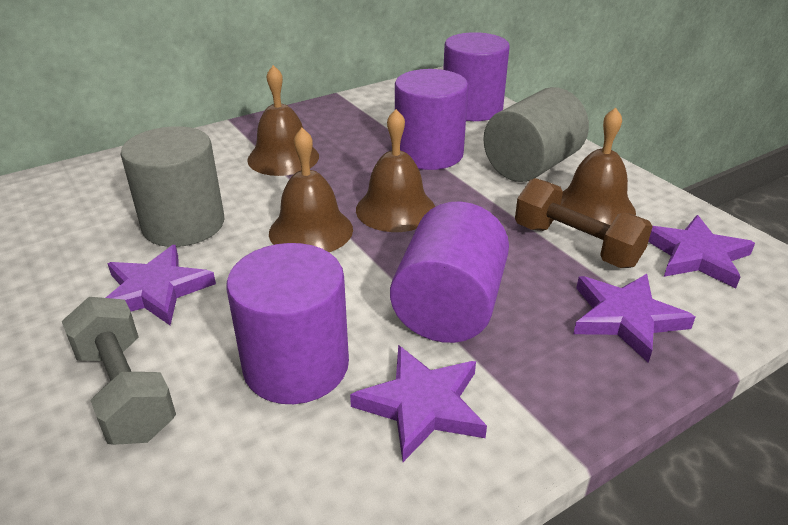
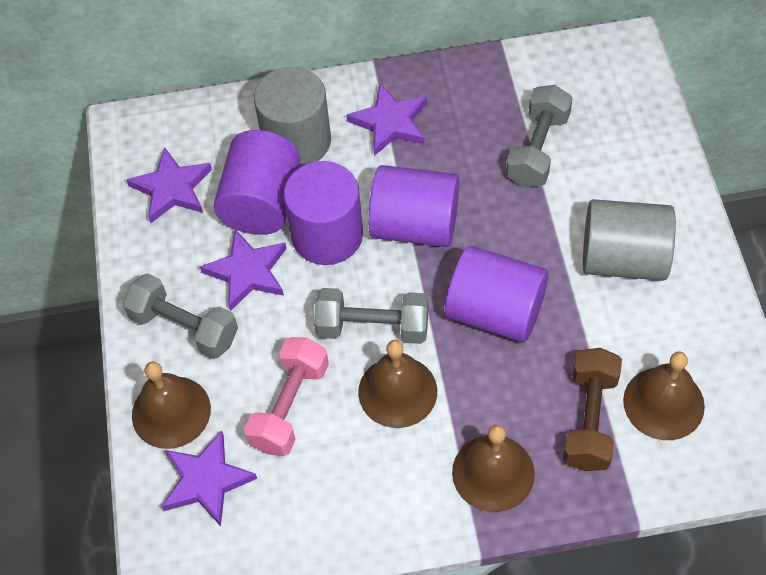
grey dumbbell: 1 -> 3
pink dumbbell: 0 -> 1

